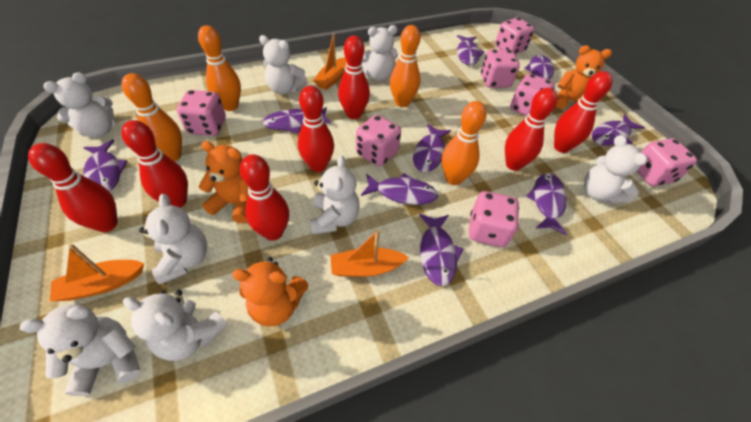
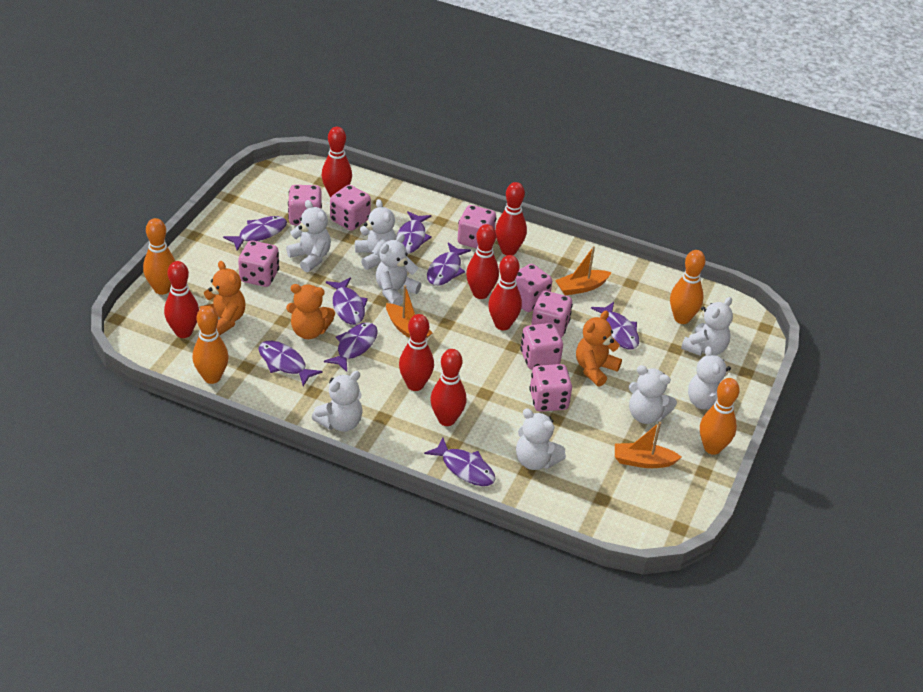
pink dice: 7 -> 8
purple fish: 9 -> 8

